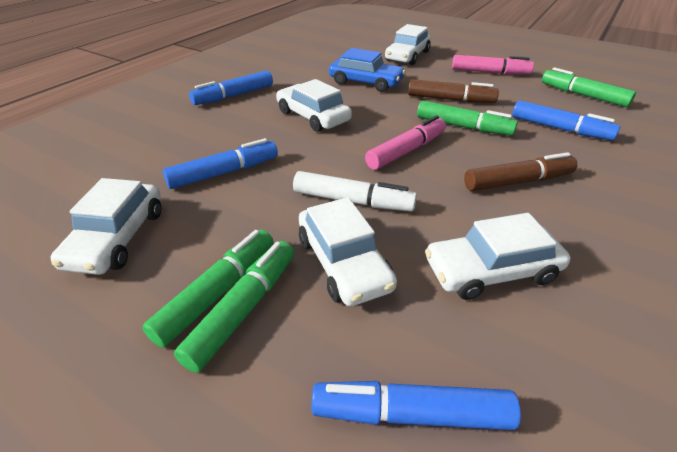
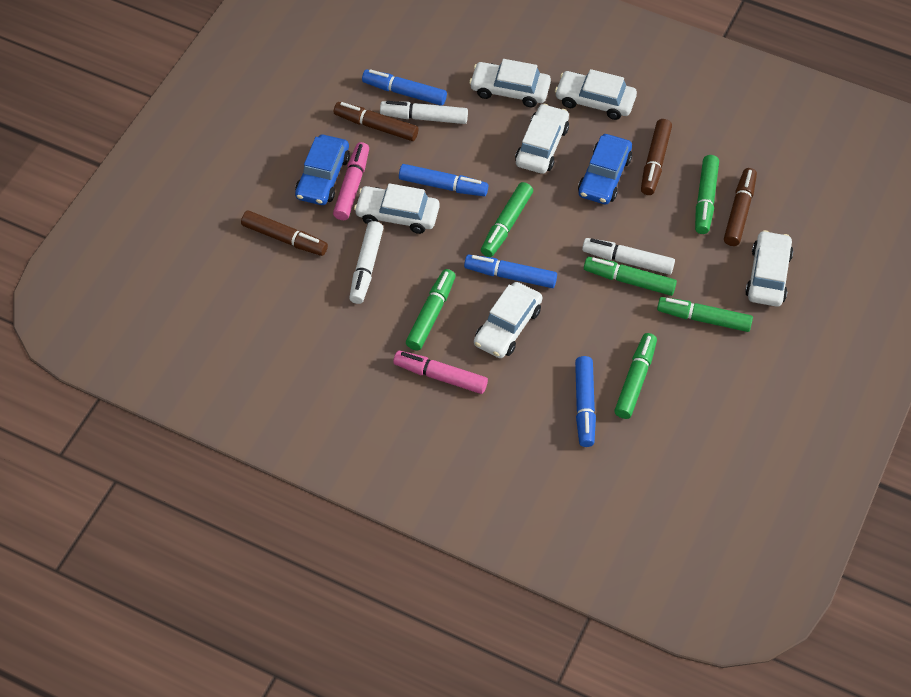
blue car: 1 -> 2
brown marker: 2 -> 4
green marker: 4 -> 6
white car: 5 -> 6
white marker: 1 -> 3

